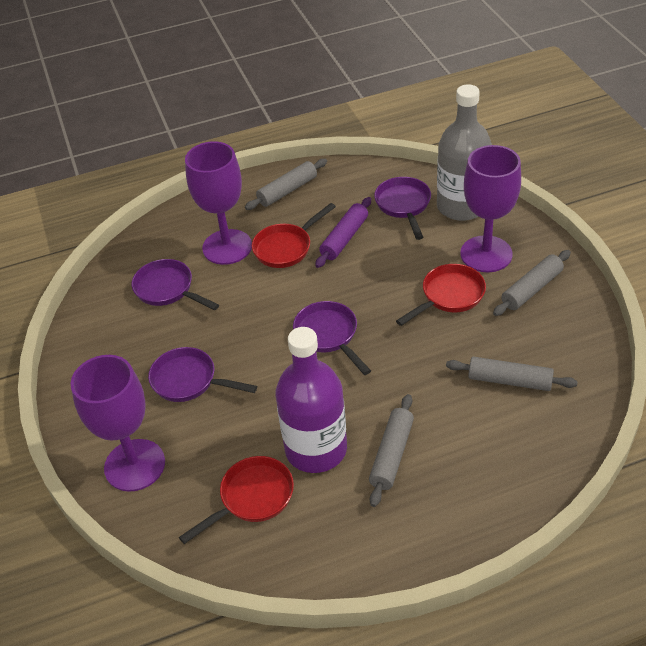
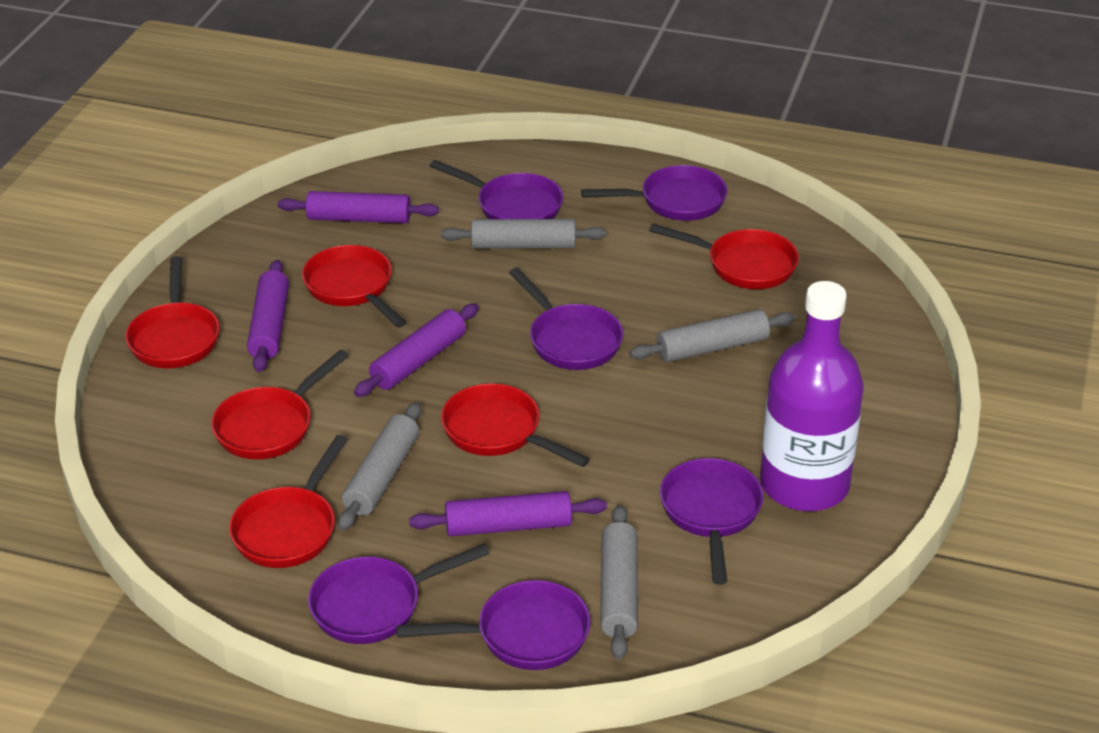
grey bottle: 1 -> 0
purple goblet: 3 -> 0
purple pan: 4 -> 6
purple rolling pin: 1 -> 4
red pan: 3 -> 6

